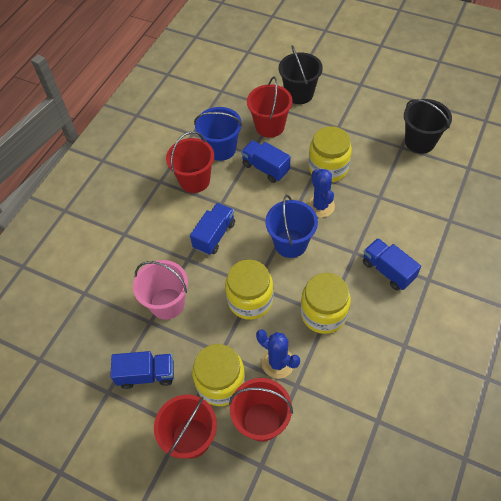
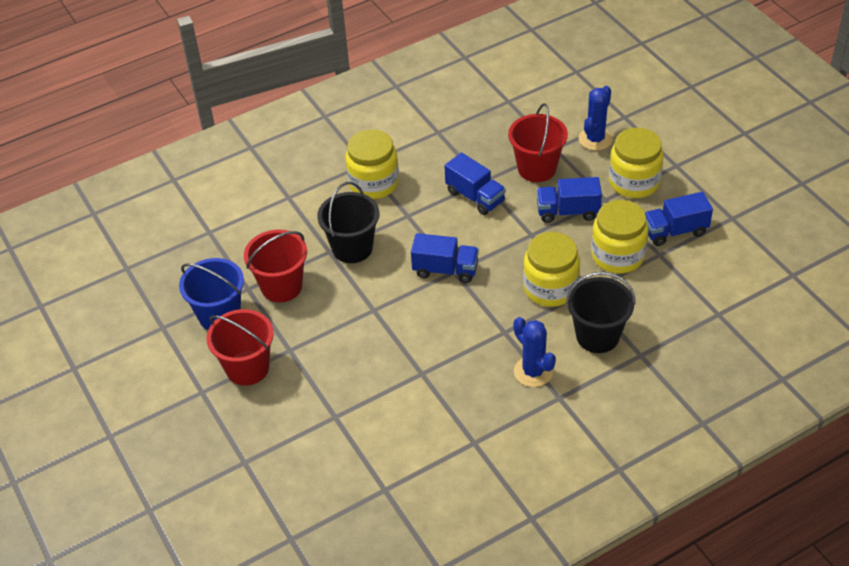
blue bucket: 2 -> 1
pink bucket: 1 -> 0
red bucket: 4 -> 3

